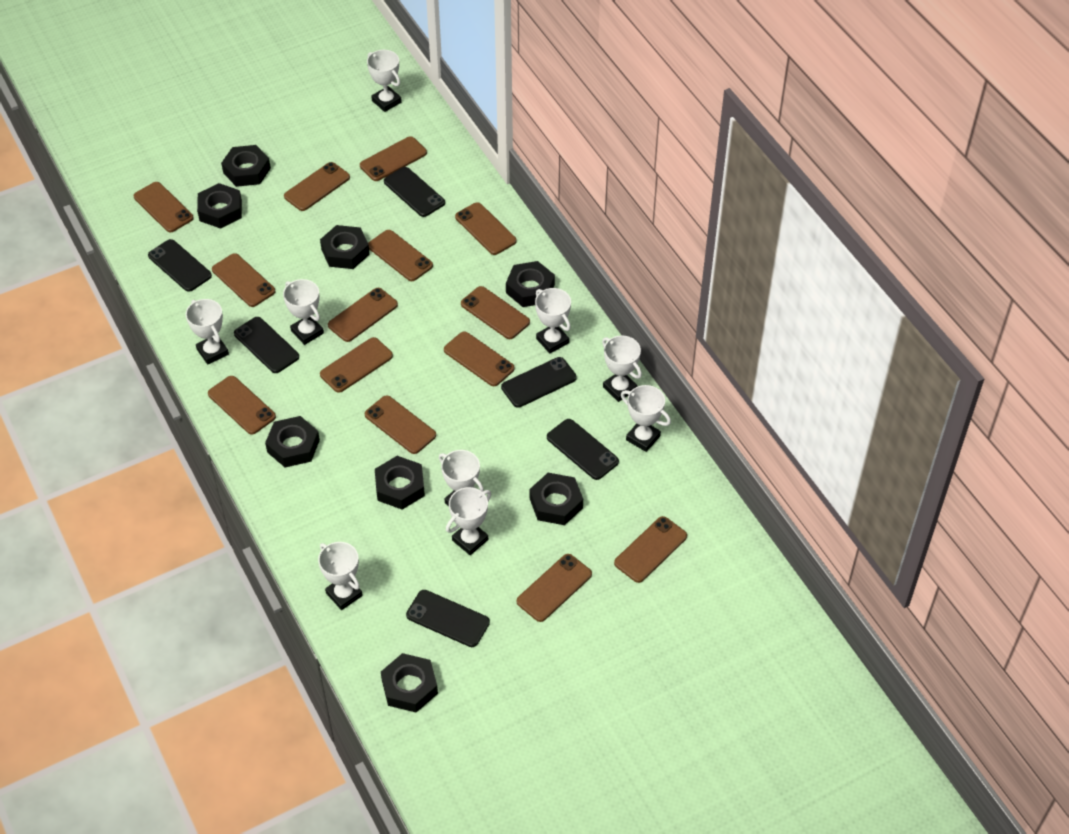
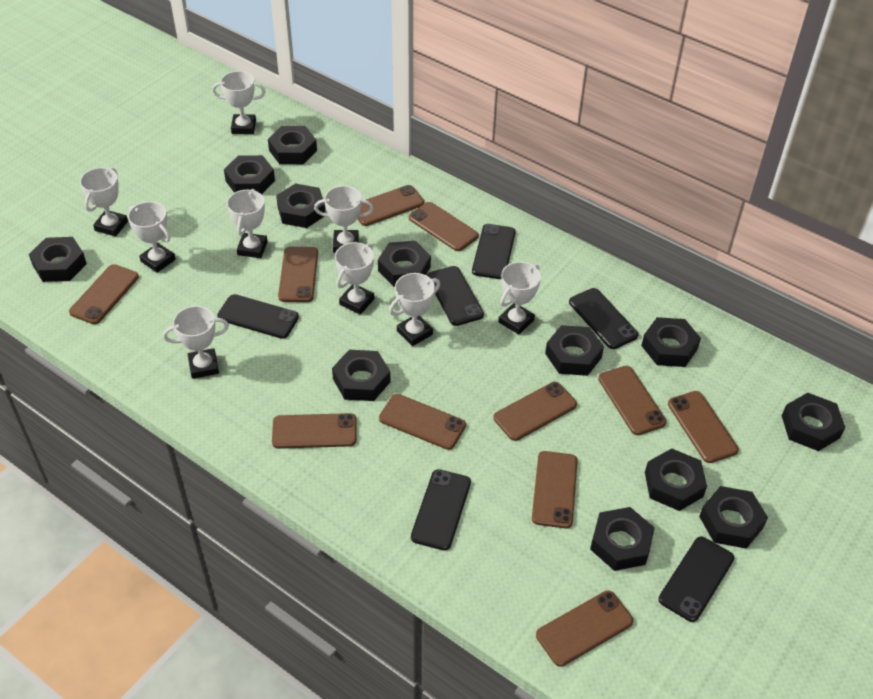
black nut: 8 -> 12
brown phone: 14 -> 11

